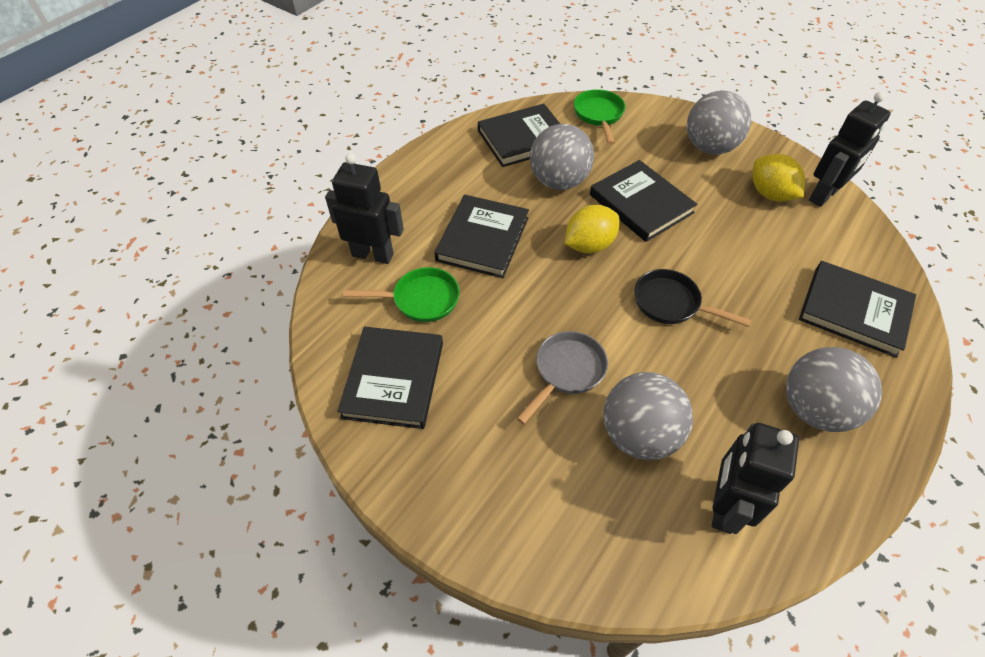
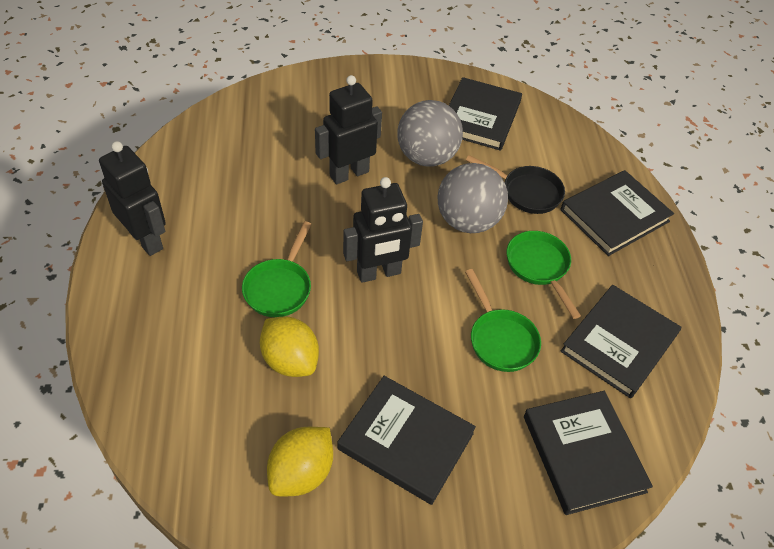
green pan: 2 -> 3
grey ball: 4 -> 2
grey pan: 1 -> 0

